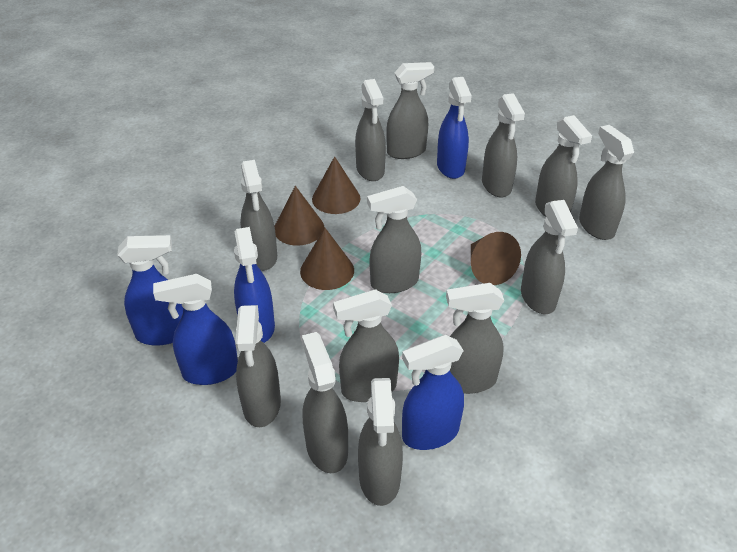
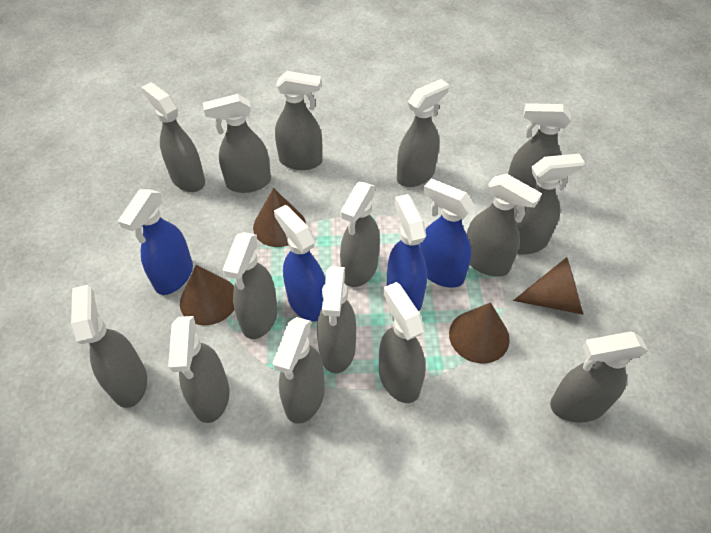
blue spray bottle: 5 -> 4
grey spray bottle: 13 -> 15

